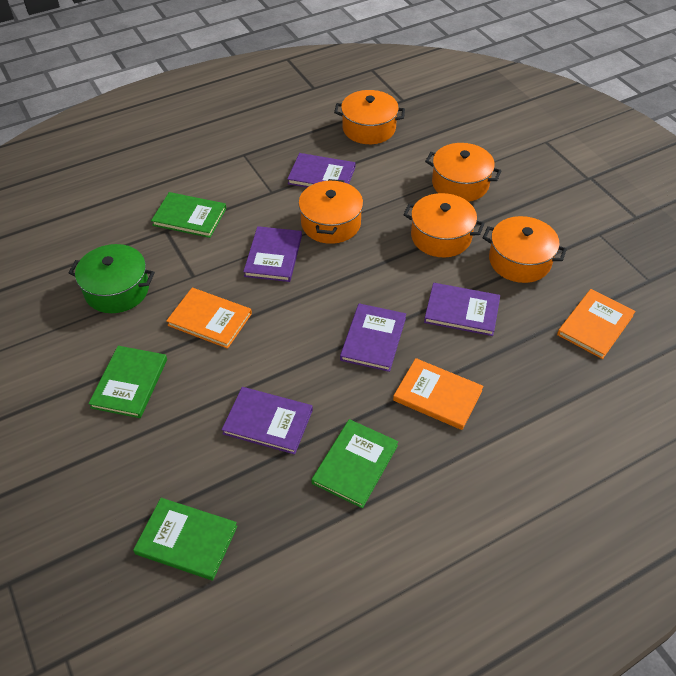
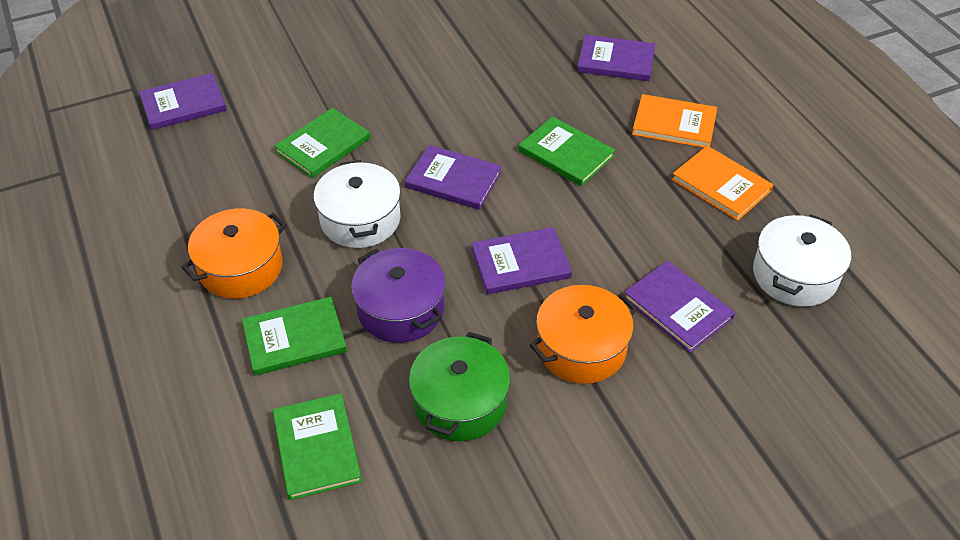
orange book: 3 -> 2
orange pot: 5 -> 2
purple pot: 0 -> 1
white pot: 0 -> 2

